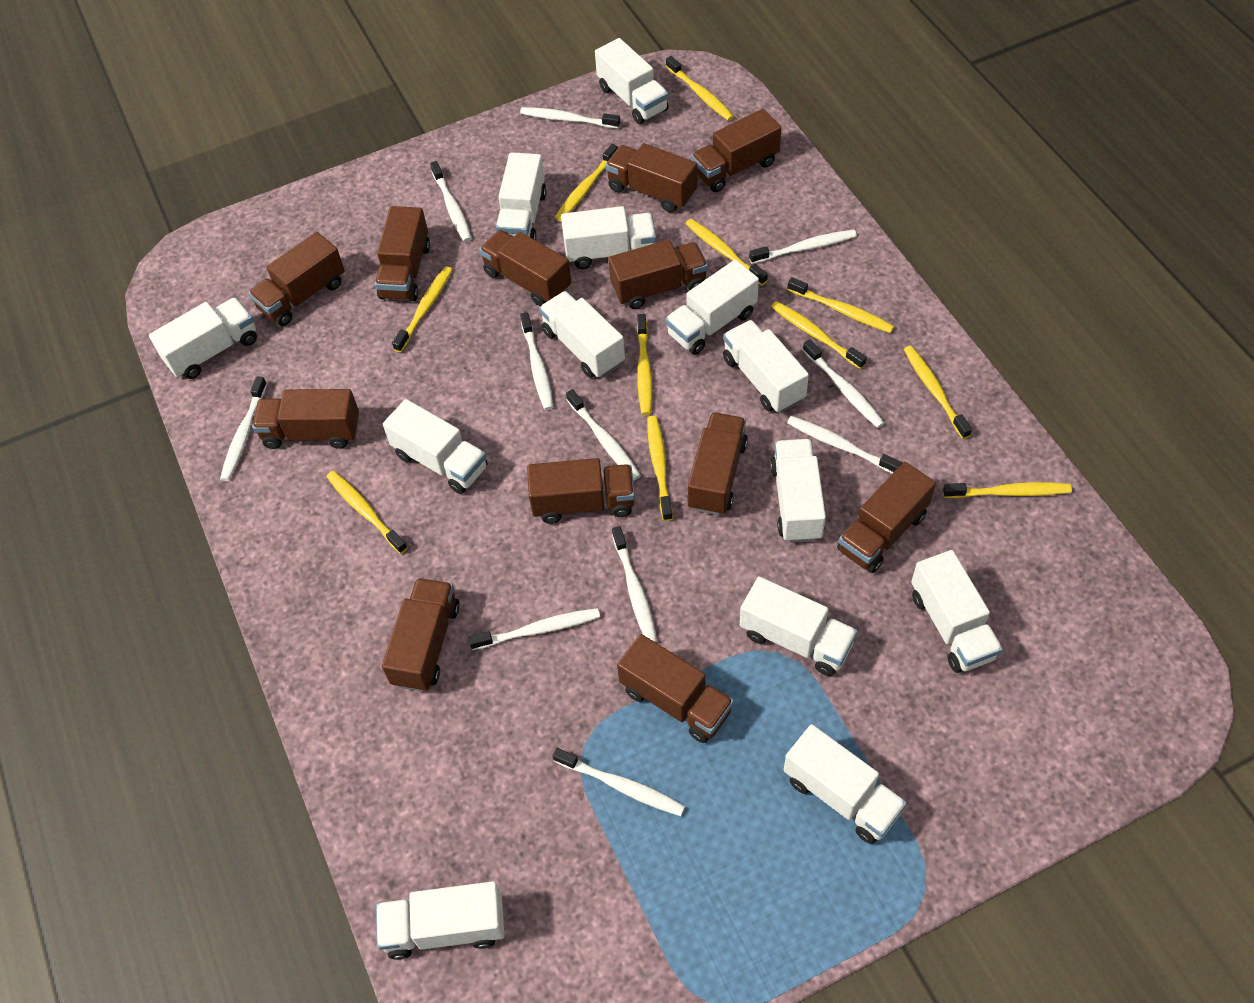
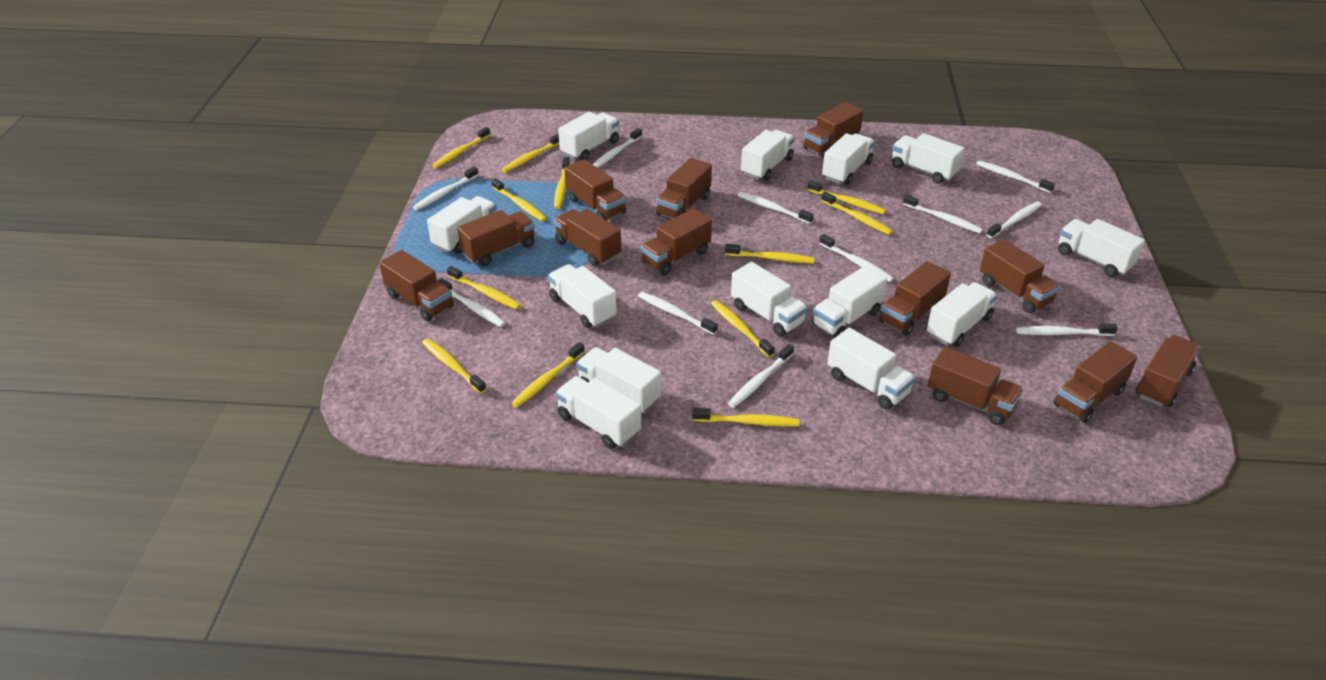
yellow toothbrush: 11 -> 12

